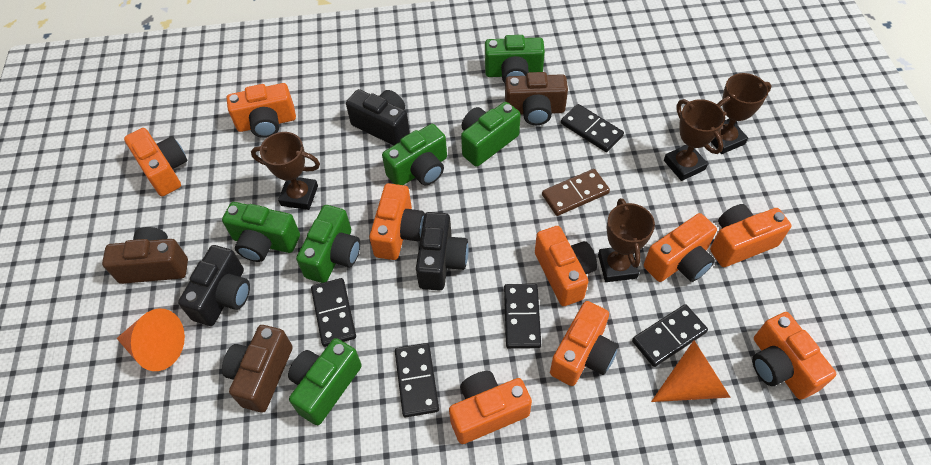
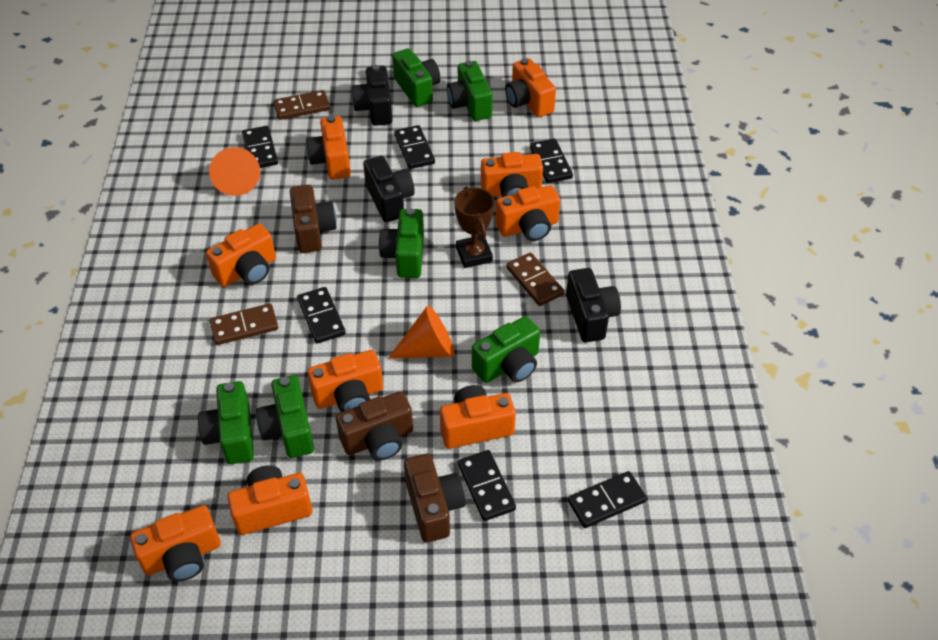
black domino: 5 -> 6
brown domino: 1 -> 3
brown trophy: 4 -> 1

